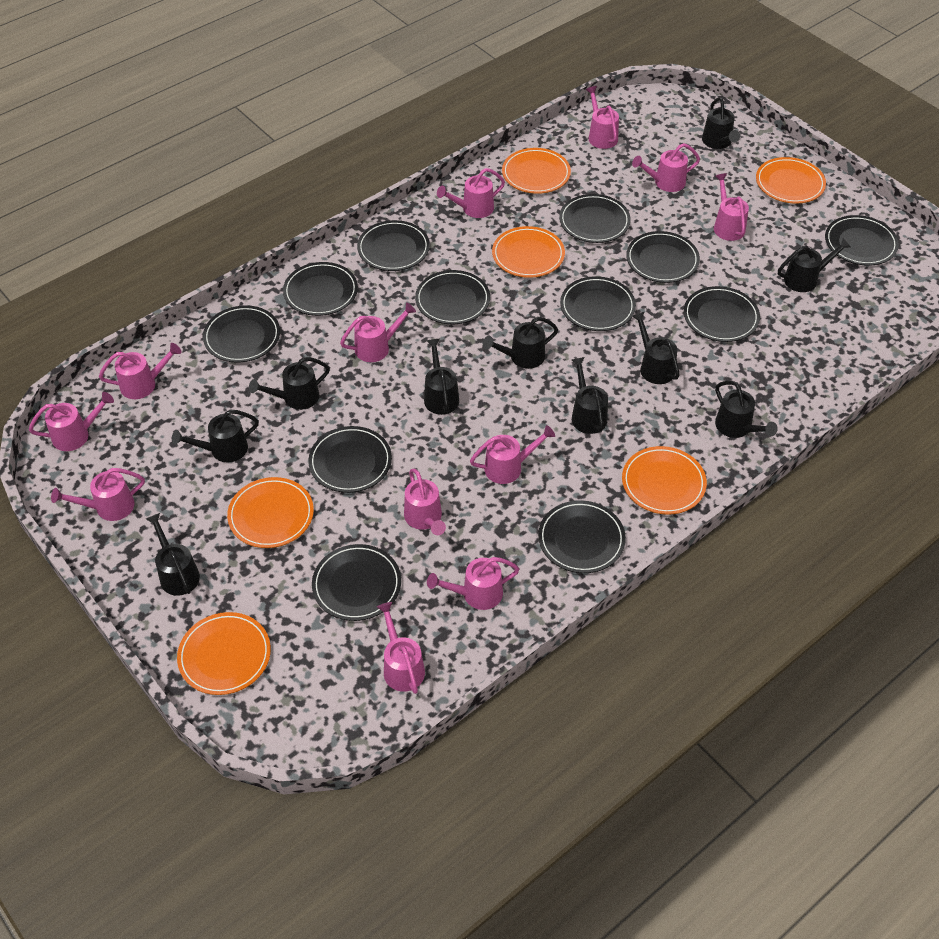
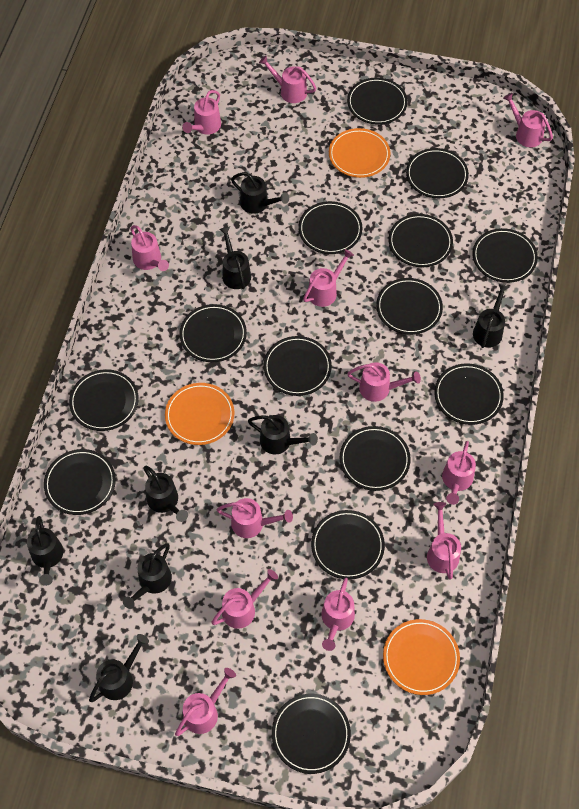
black plate: 12 -> 14
black watering can: 10 -> 8
orange plate: 6 -> 3

